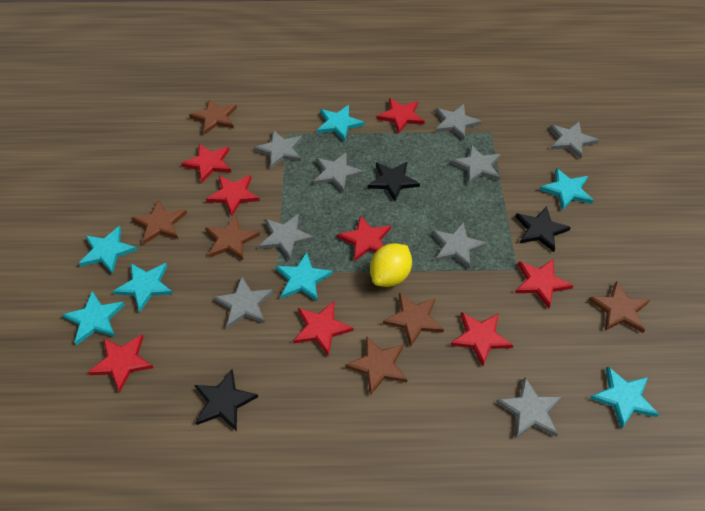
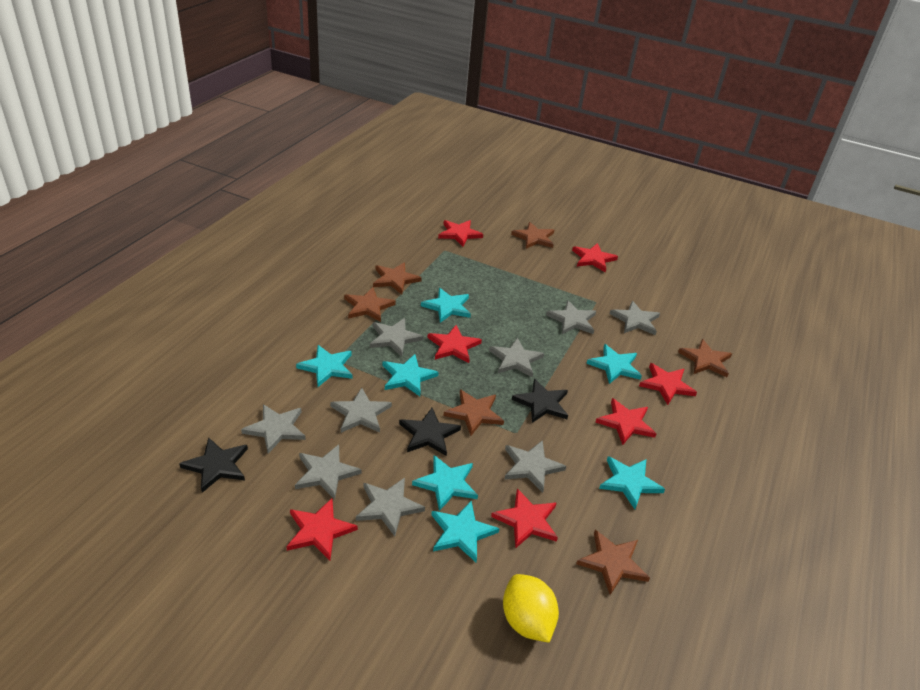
red star: 8 -> 7

